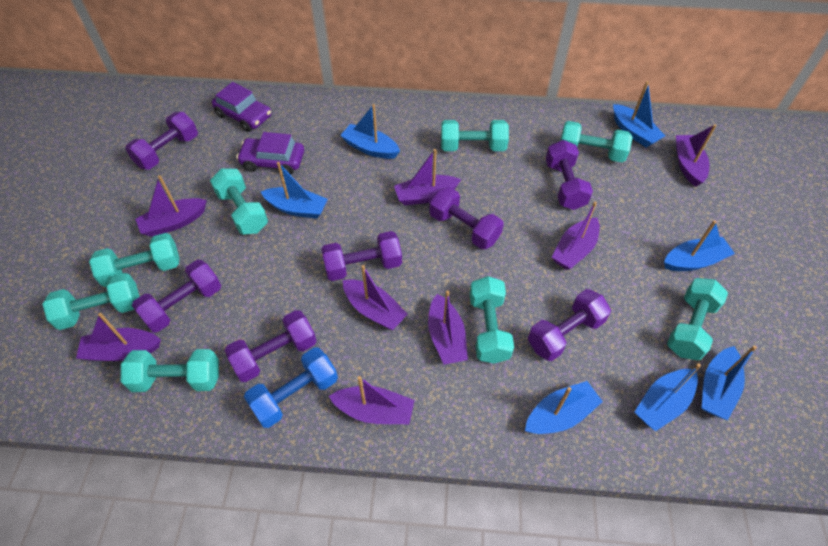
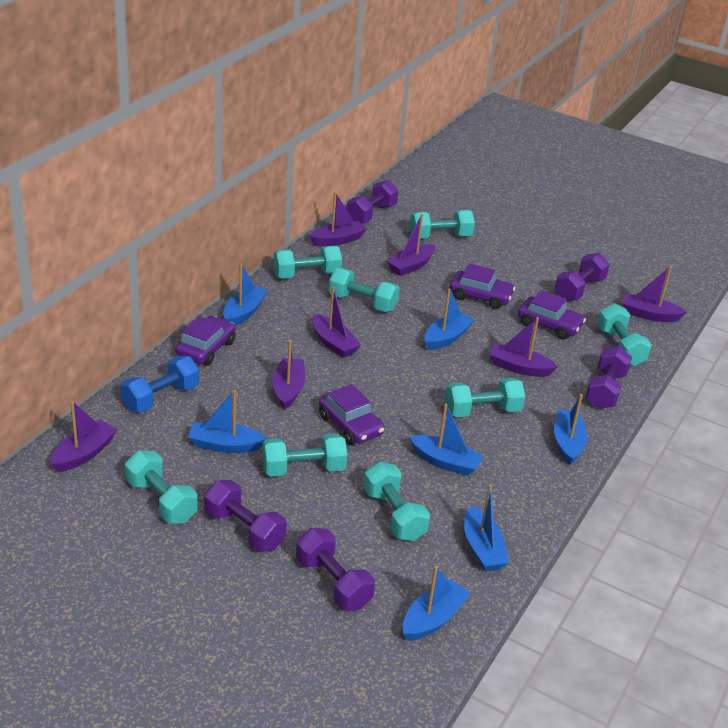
purple boat: 8 -> 7
purple car: 2 -> 4
purple dumbbell: 7 -> 5

